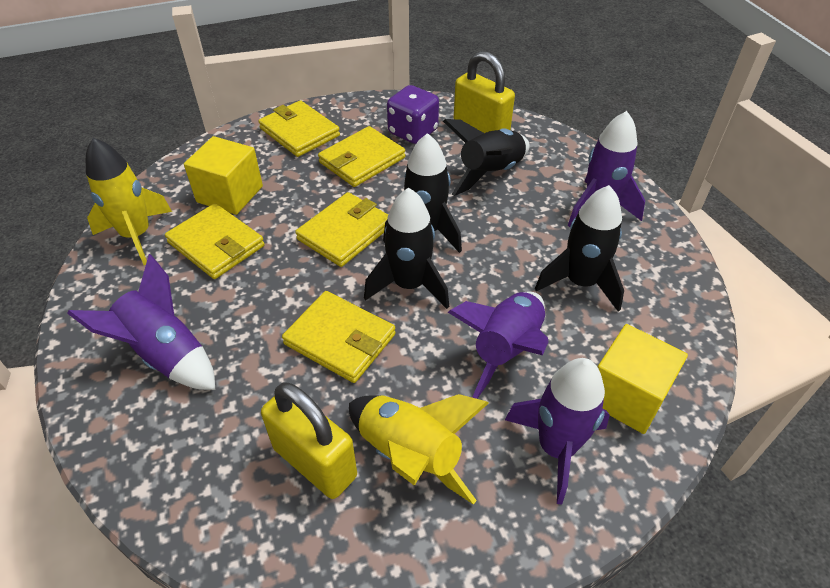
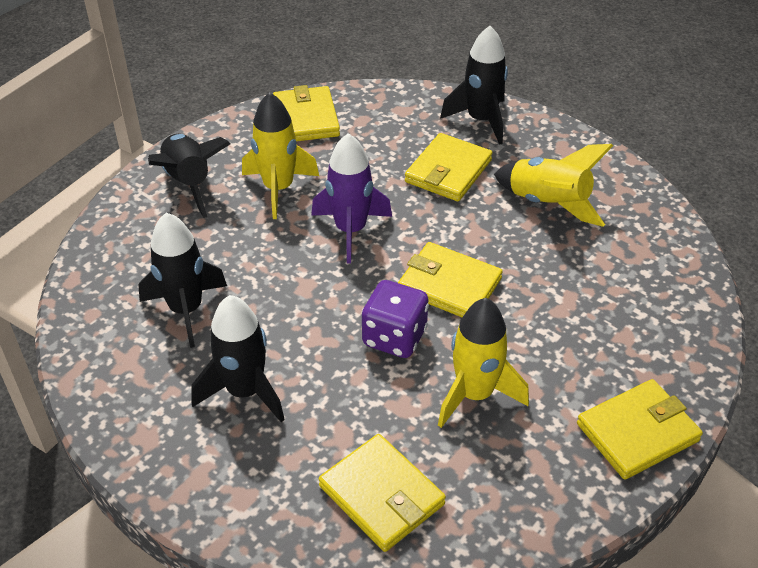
purple rocket: 4 -> 1
yellow cube: 2 -> 0
yellow padlock: 2 -> 0
yellow rocket: 2 -> 3

